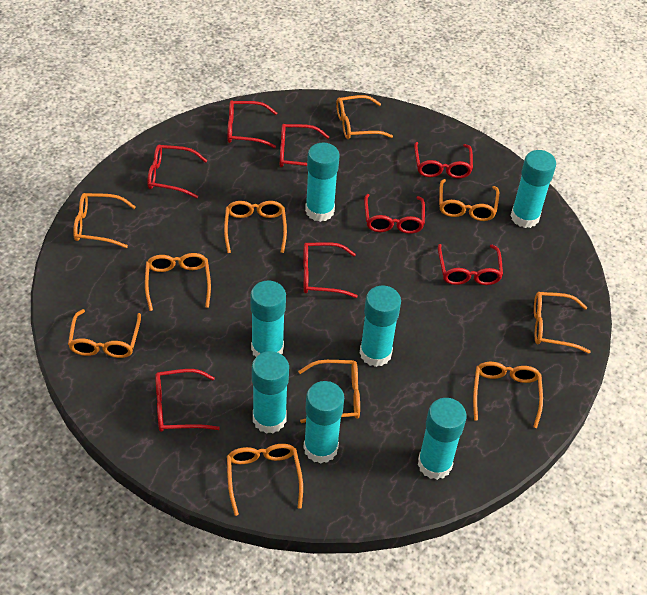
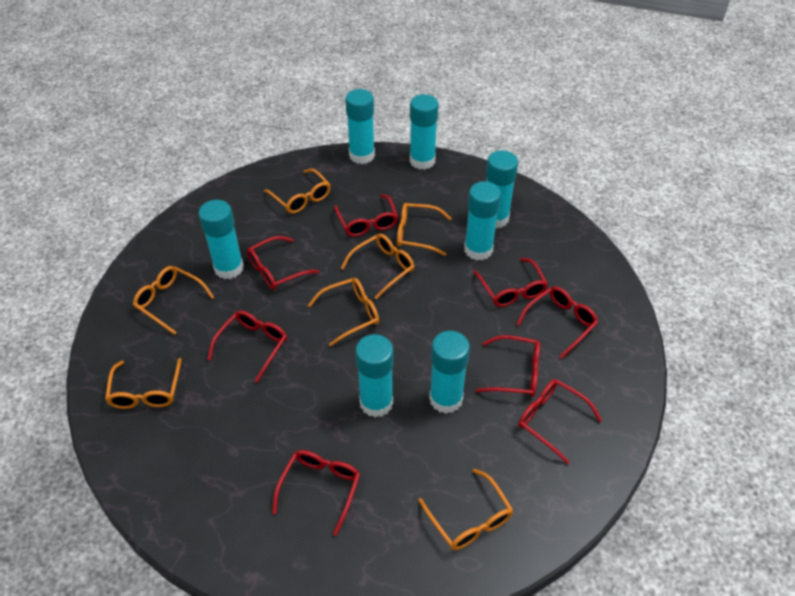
orange glasses: 10 -> 7

